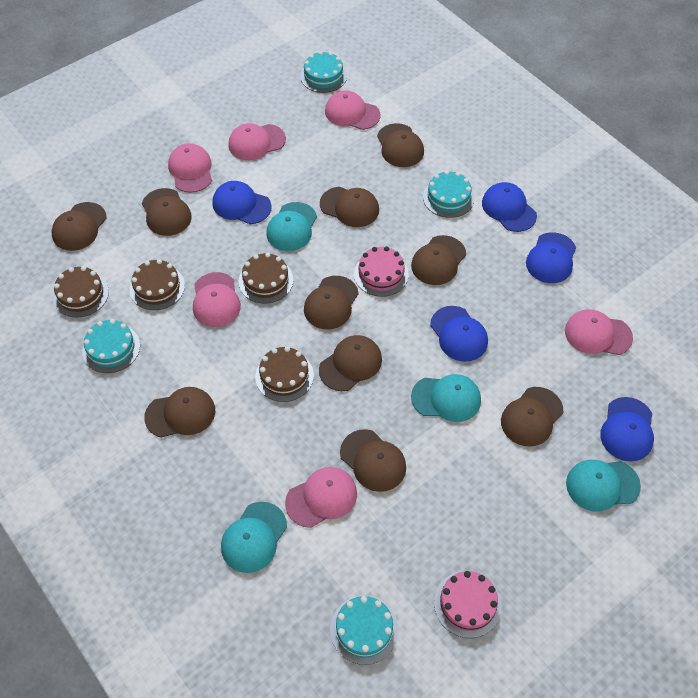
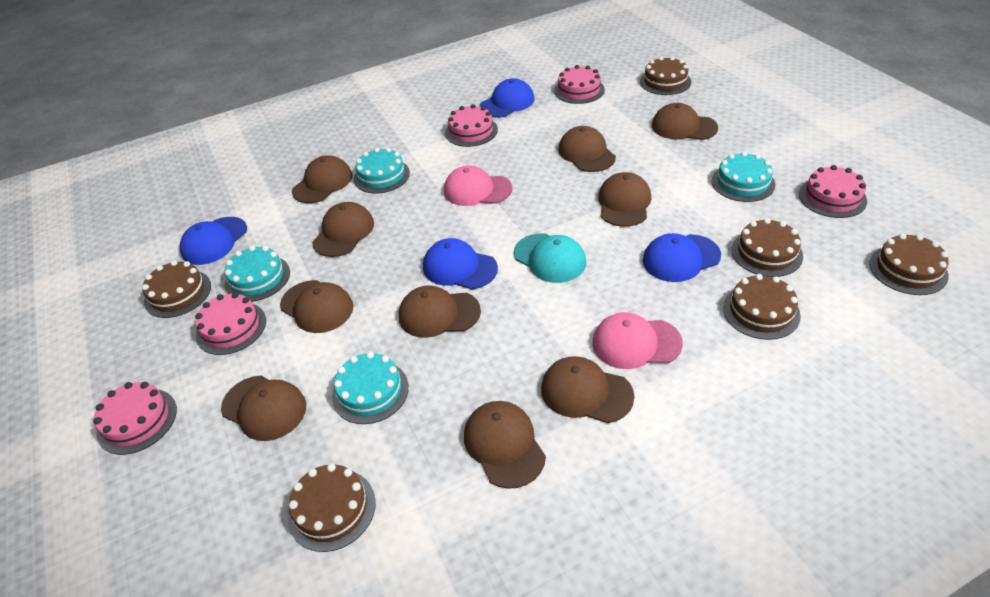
blue cap: 5 -> 4
brown cake: 4 -> 6
pink cake: 2 -> 5
pink cap: 6 -> 2
turquoise cap: 4 -> 1

